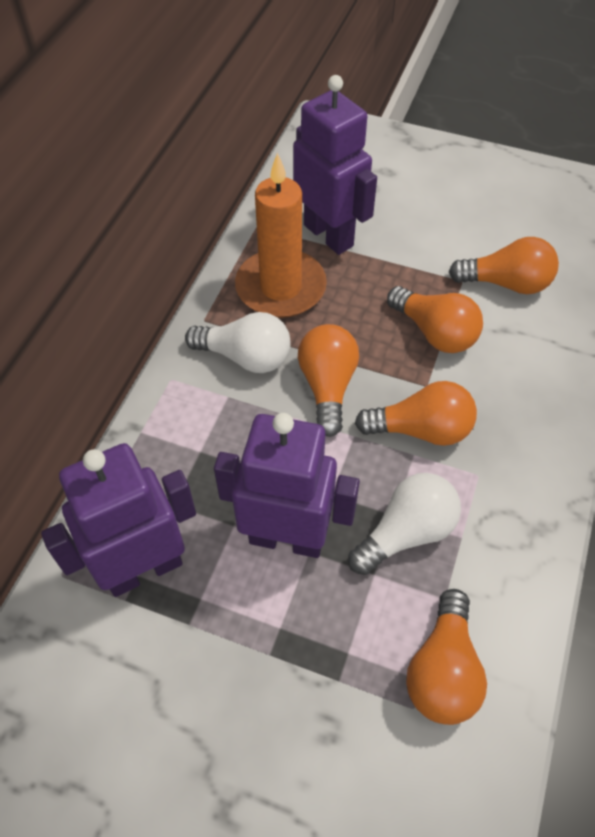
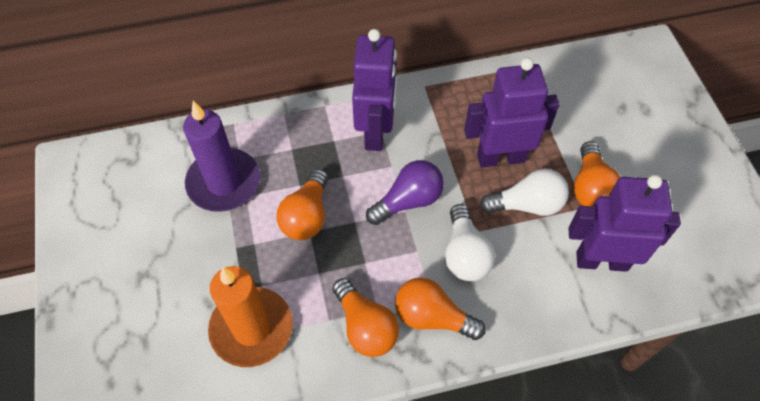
orange light bulb: 5 -> 4
purple candle: 0 -> 1
purple light bulb: 0 -> 1

